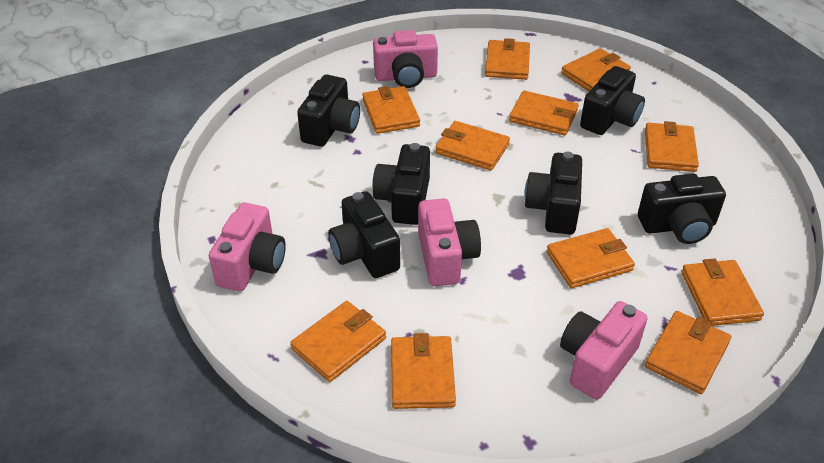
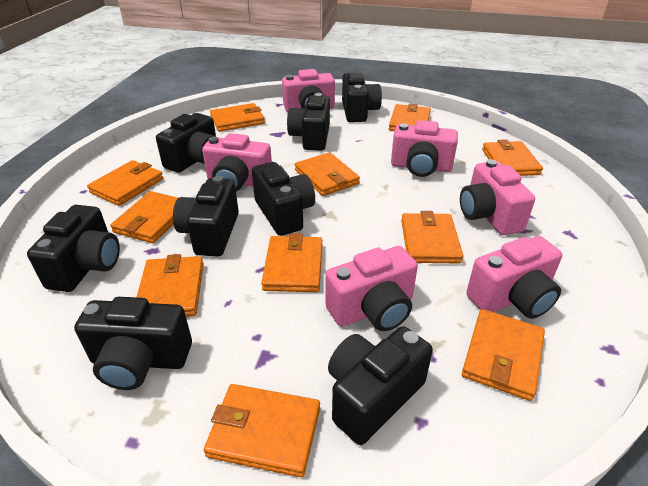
black camera: 6 -> 8
pink camera: 4 -> 6

